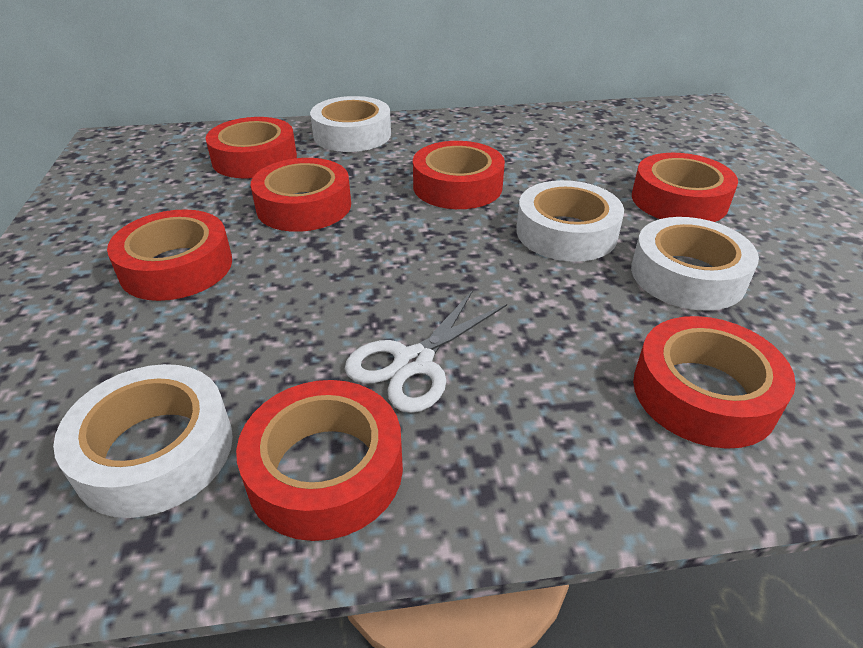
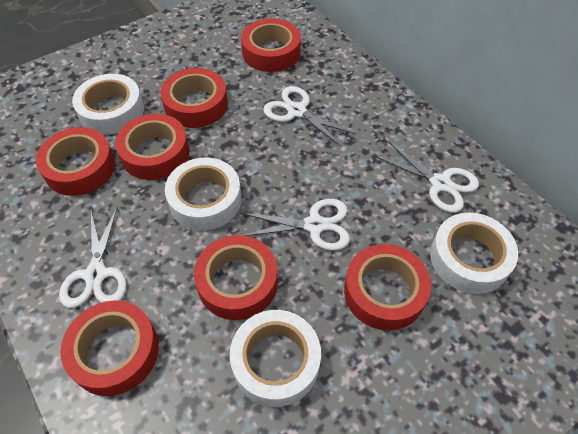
white scissors: 1 -> 4

